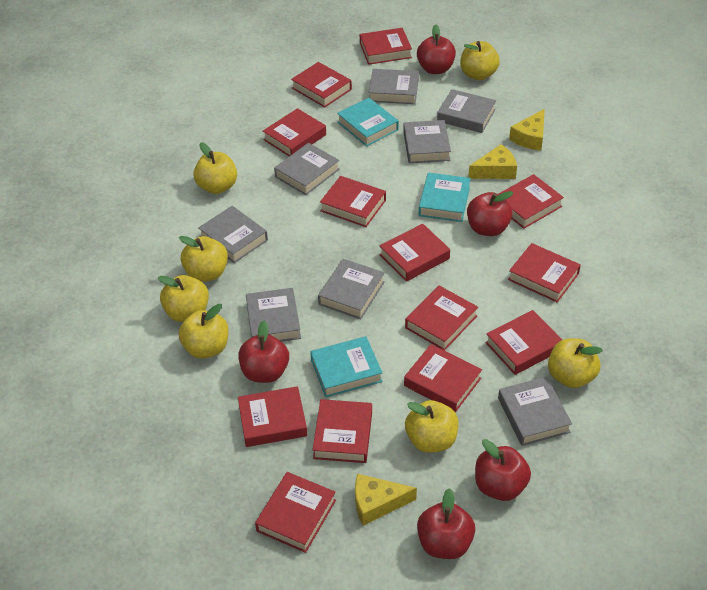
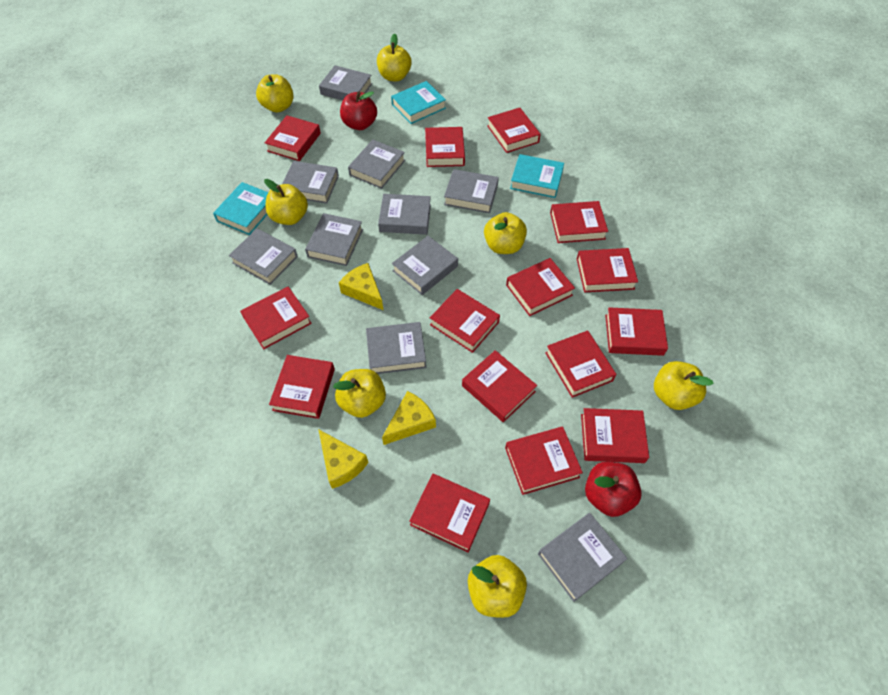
grey book: 8 -> 10
red apple: 5 -> 2
red book: 13 -> 15

